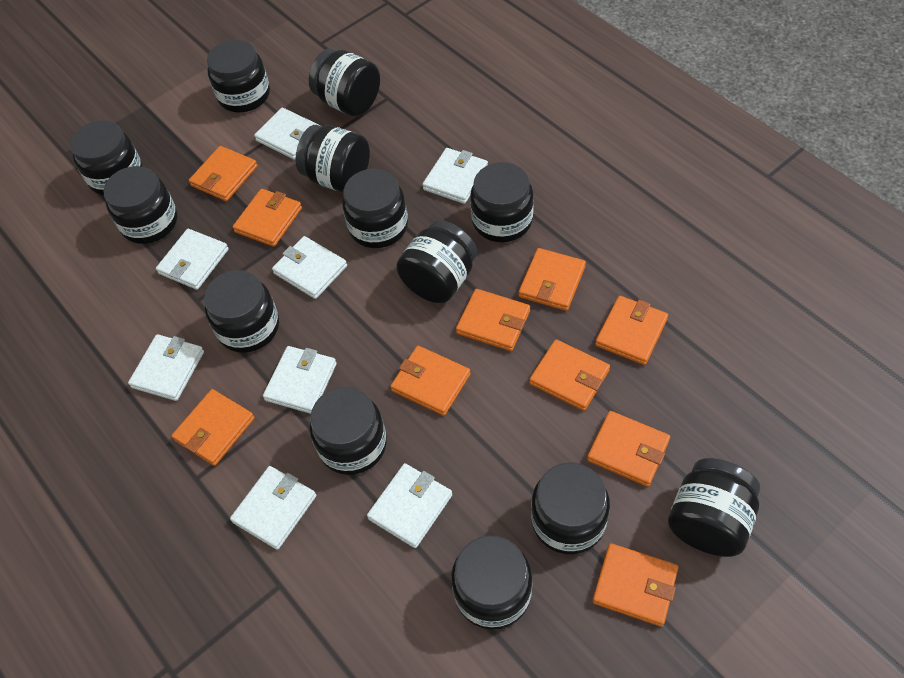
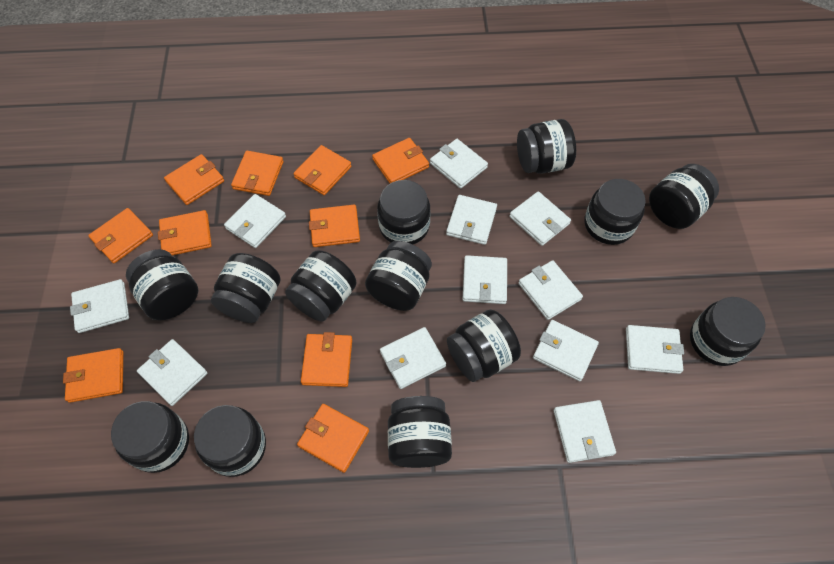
white wallet: 8 -> 12

